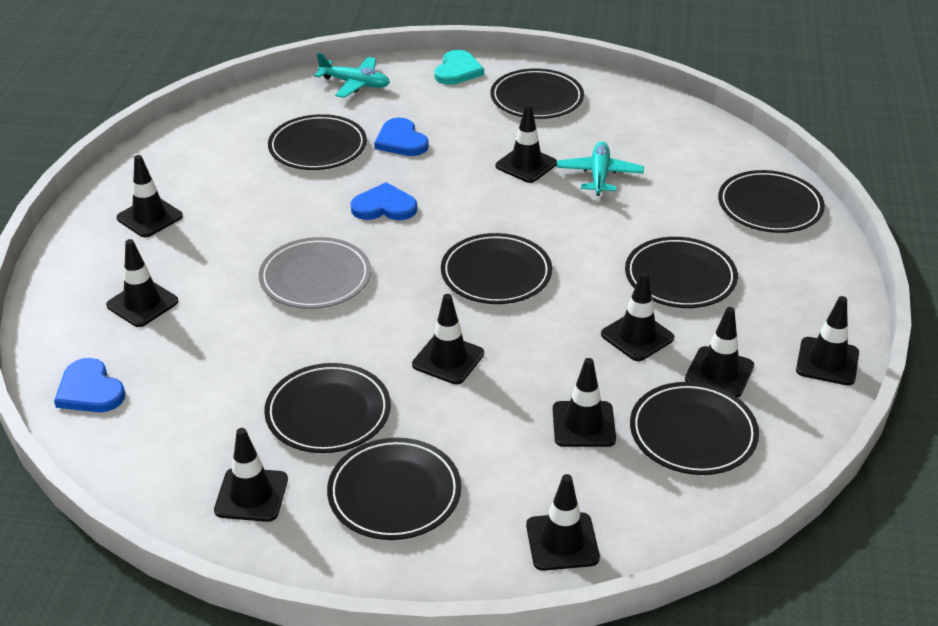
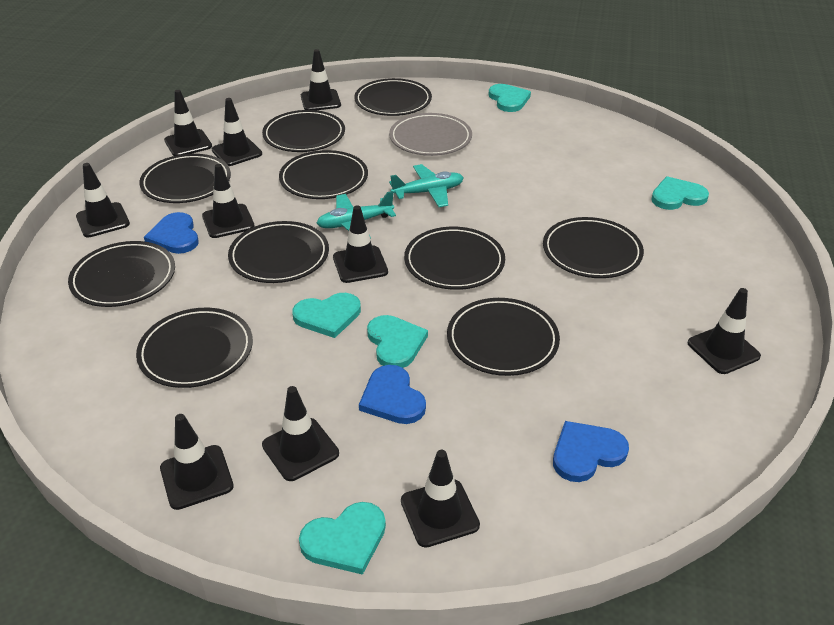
black plate: 8 -> 10
turquoise heart: 1 -> 5

